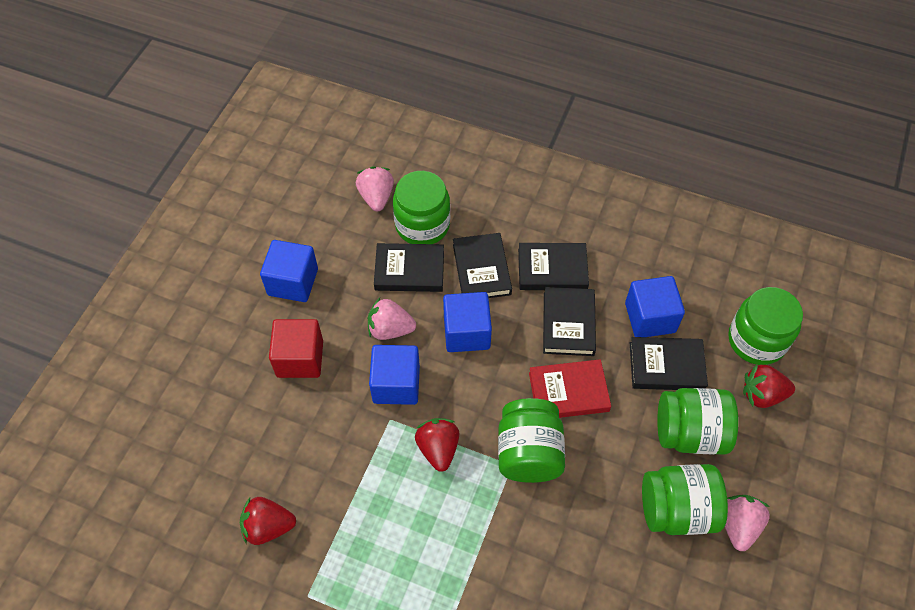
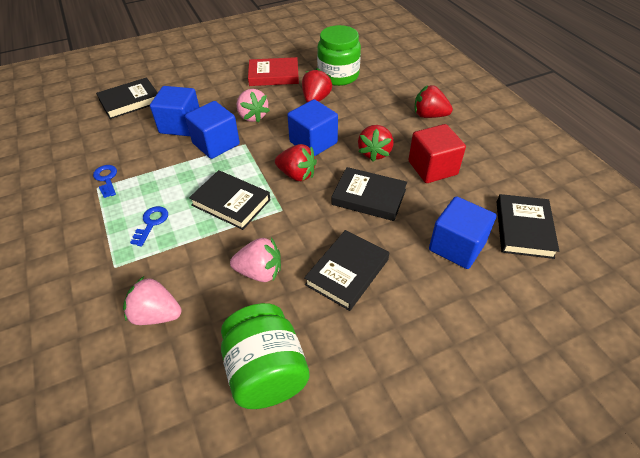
blue key: 0 -> 2
green jar: 5 -> 2
red strawberry: 3 -> 4

